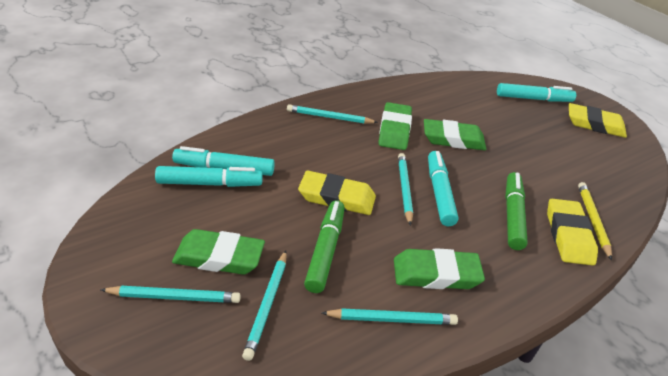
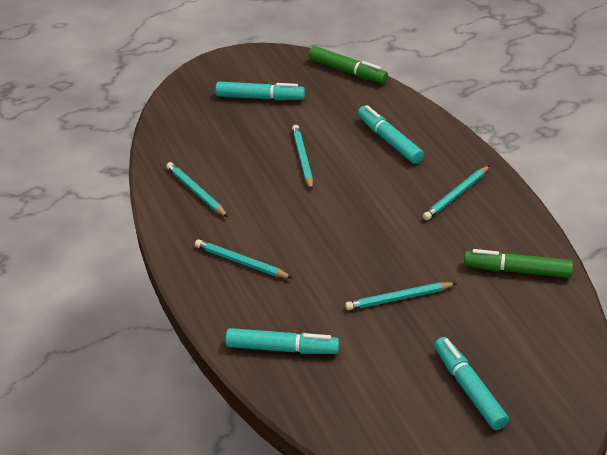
green eraser: 4 -> 0
yellow eraser: 3 -> 0
yellow pencil: 1 -> 0

